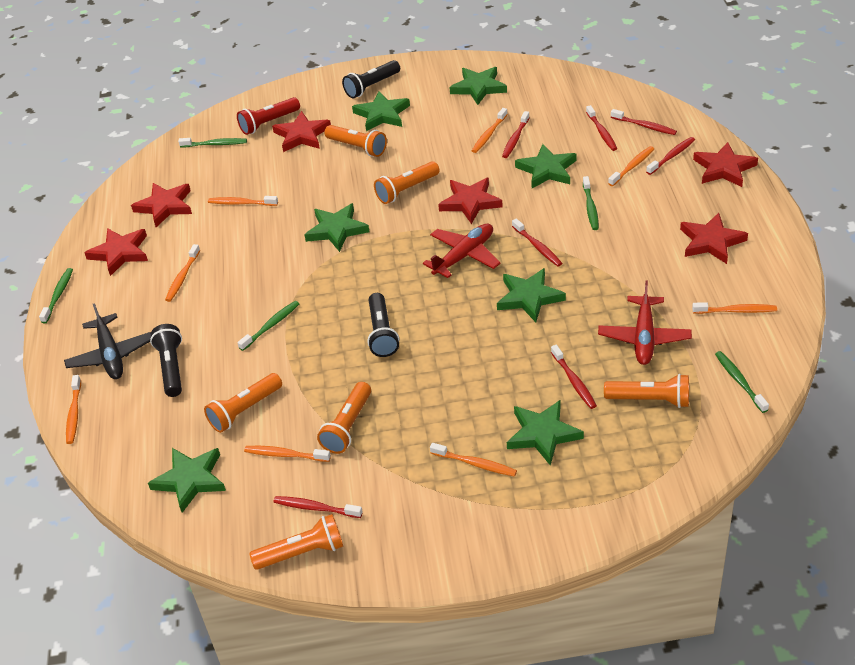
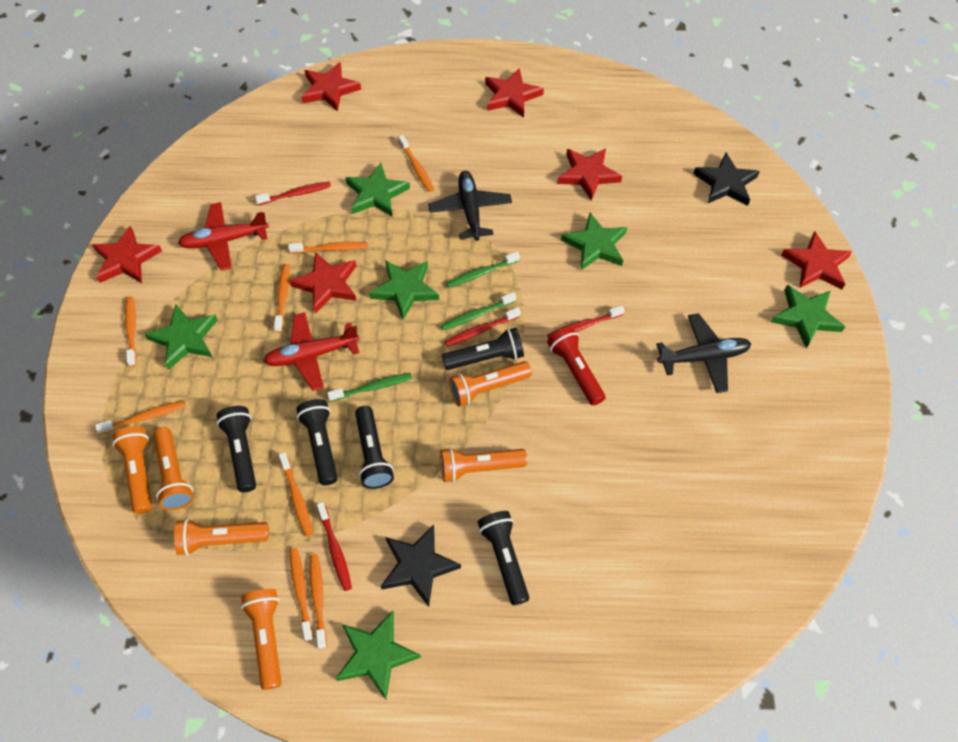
black flashlight: 3 -> 5
black plane: 1 -> 2
black star: 0 -> 2
green star: 7 -> 6
green toothbrush: 5 -> 3
red toothbrush: 7 -> 4

